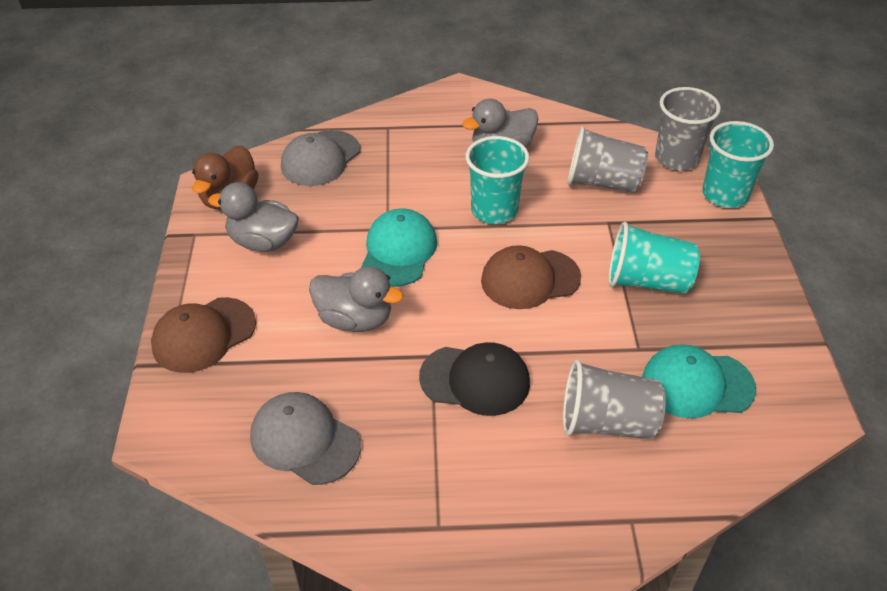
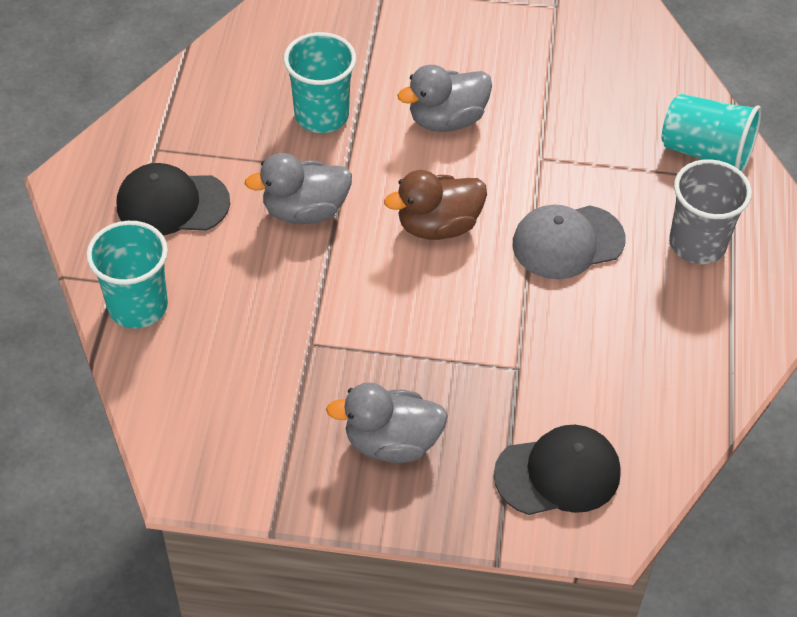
black cap: 1 -> 2
brown cap: 2 -> 0
grey cap: 2 -> 1
grey cup: 3 -> 1
turquoise cap: 2 -> 0

